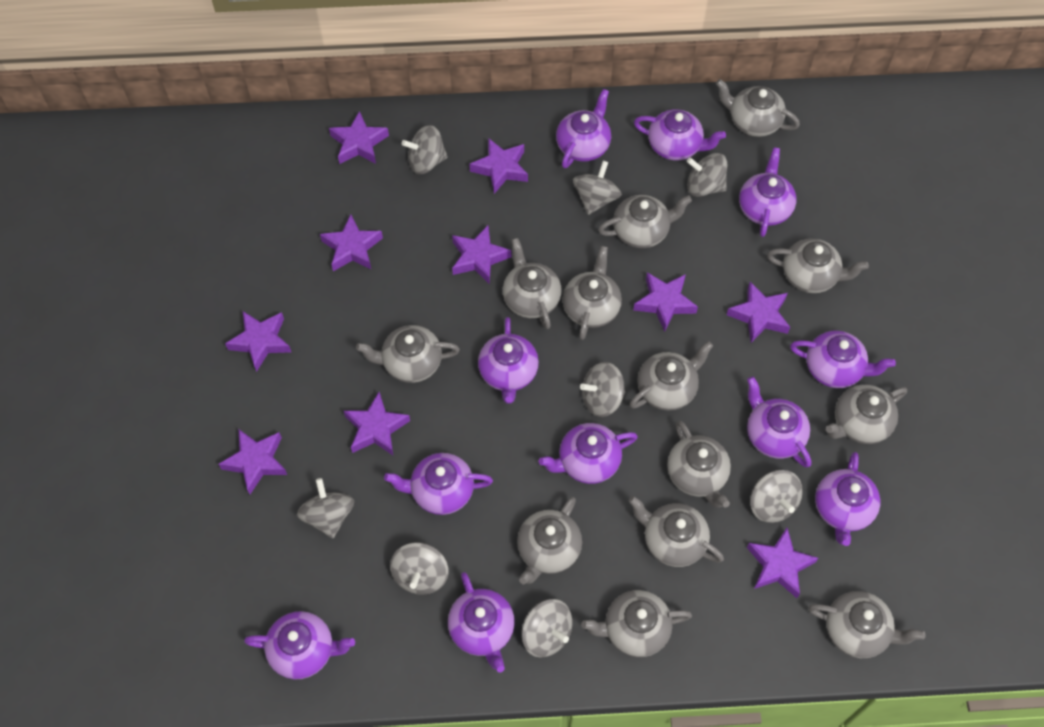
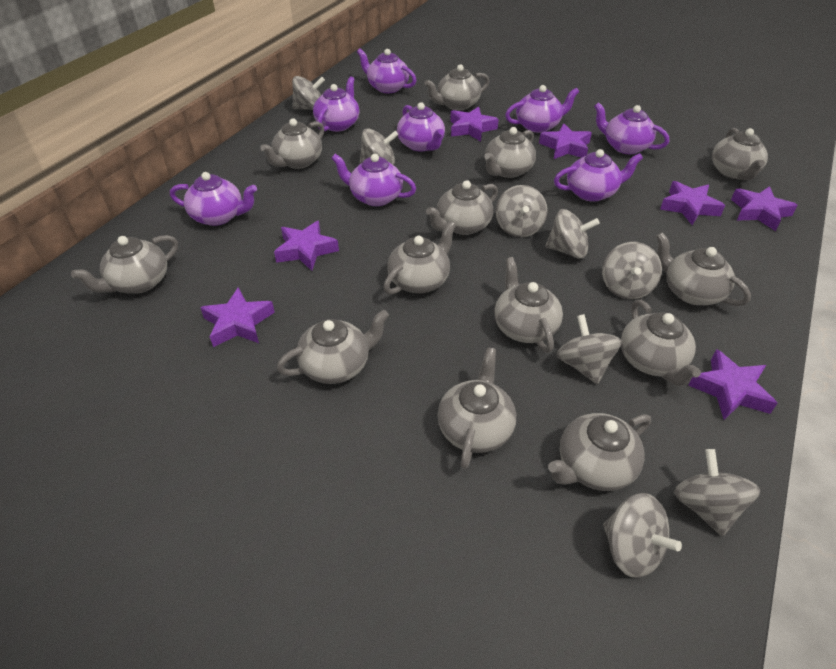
purple star: 10 -> 7
purple teapot: 11 -> 8

